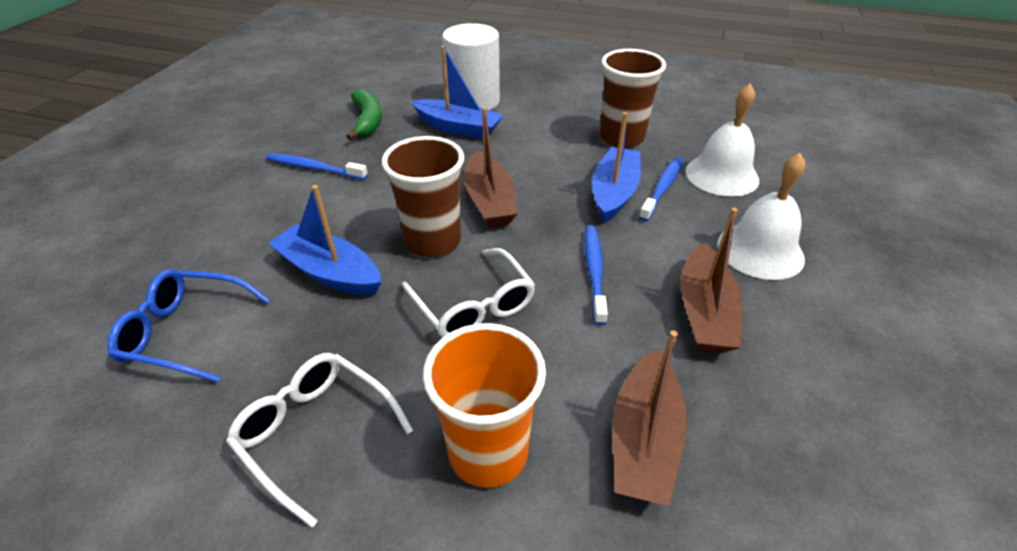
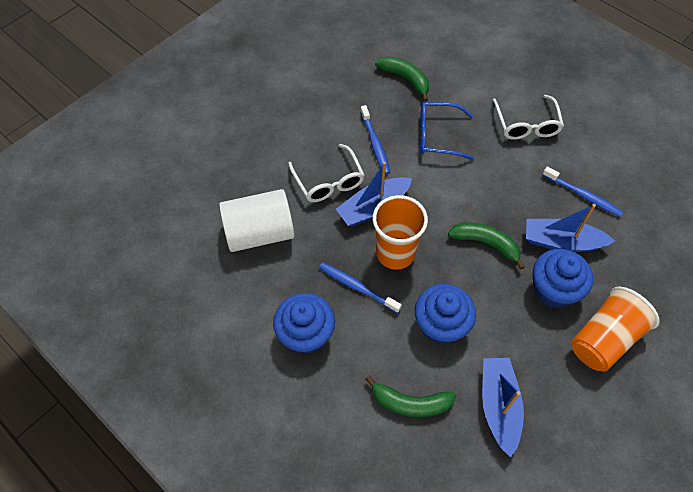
blue cupcake: 0 -> 3
brown boat: 3 -> 0
brown cup: 2 -> 0
green banana: 1 -> 3
orange cup: 1 -> 2
white bell: 2 -> 0

